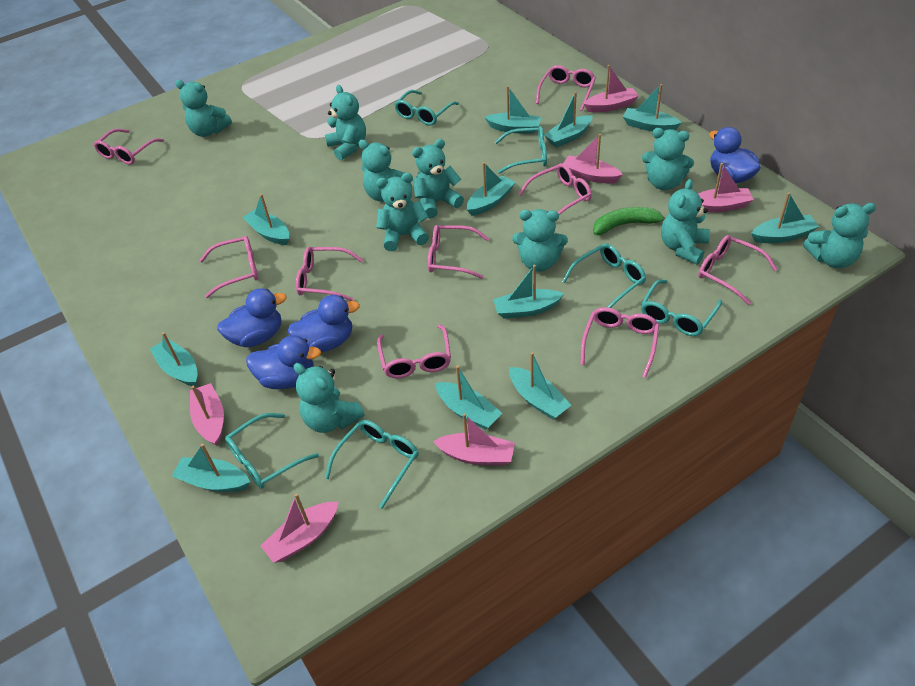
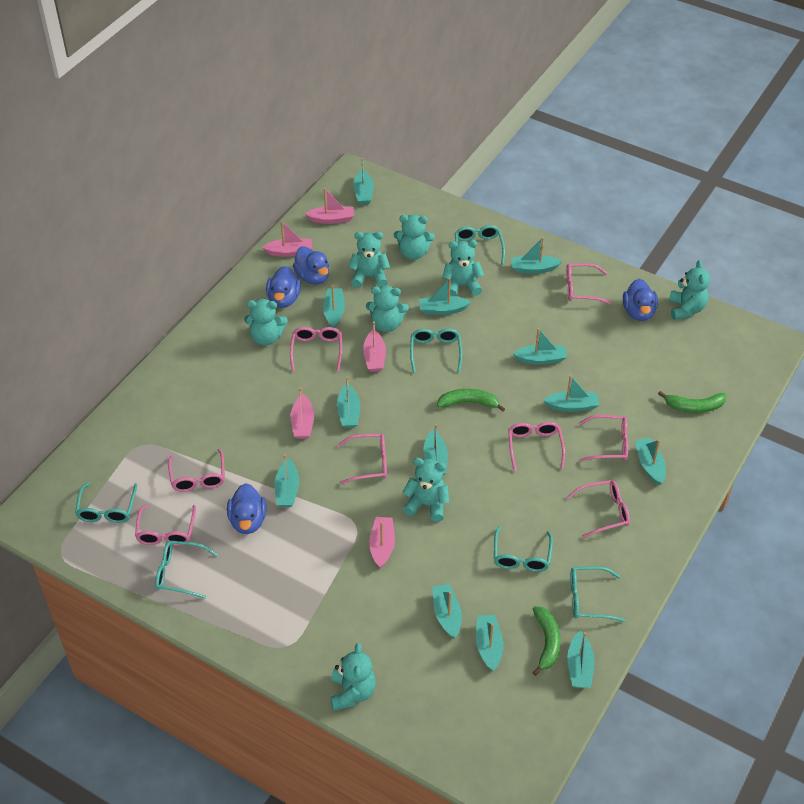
green banana: 1 -> 3
pink boat: 6 -> 5
pink glasses: 9 -> 8
turquoise boat: 11 -> 13
turquoise teddy bear: 10 -> 8

